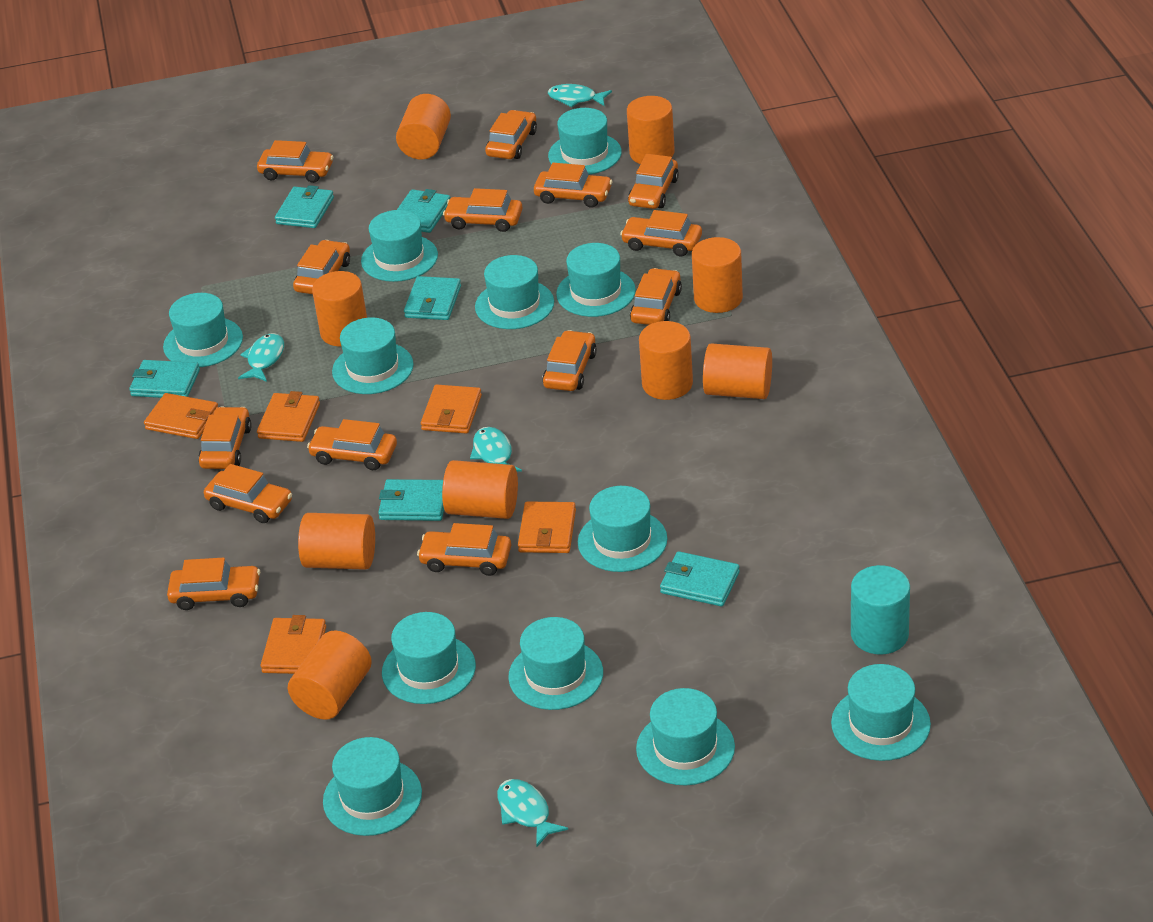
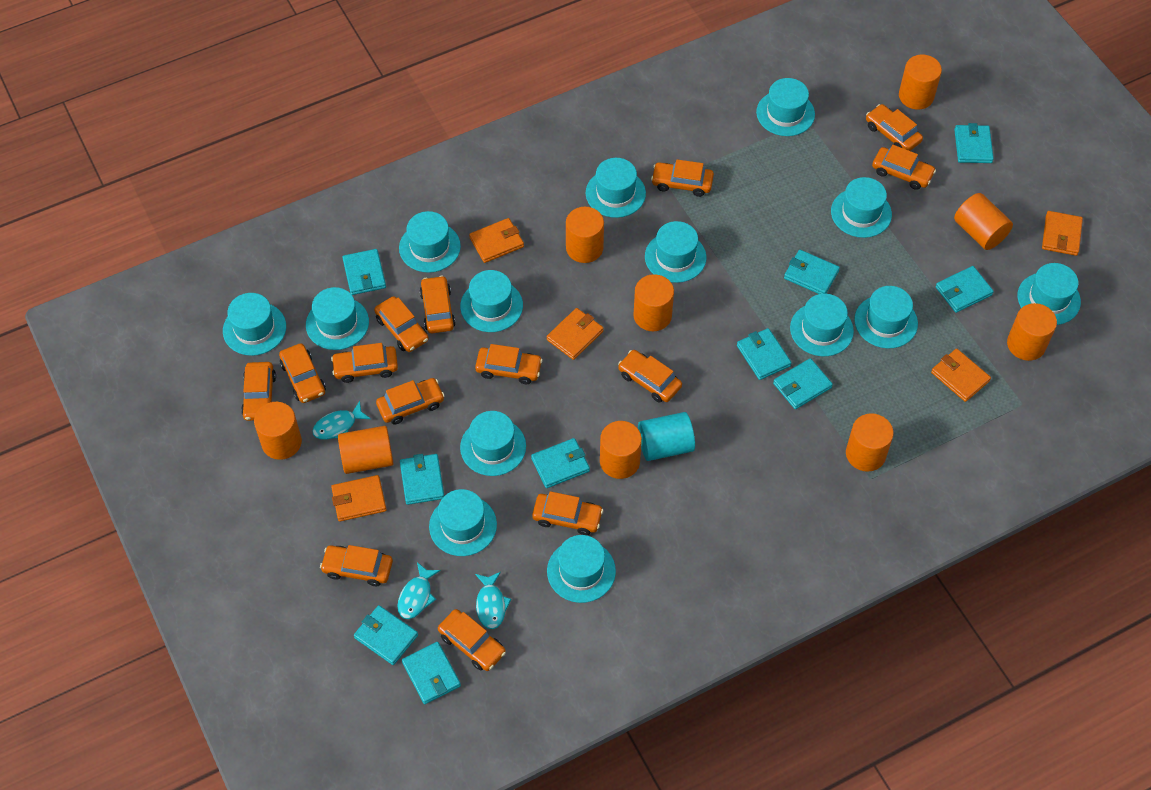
turquoise fish: 4 -> 3
turquoise hat: 12 -> 14
turquoise wallet: 6 -> 10

